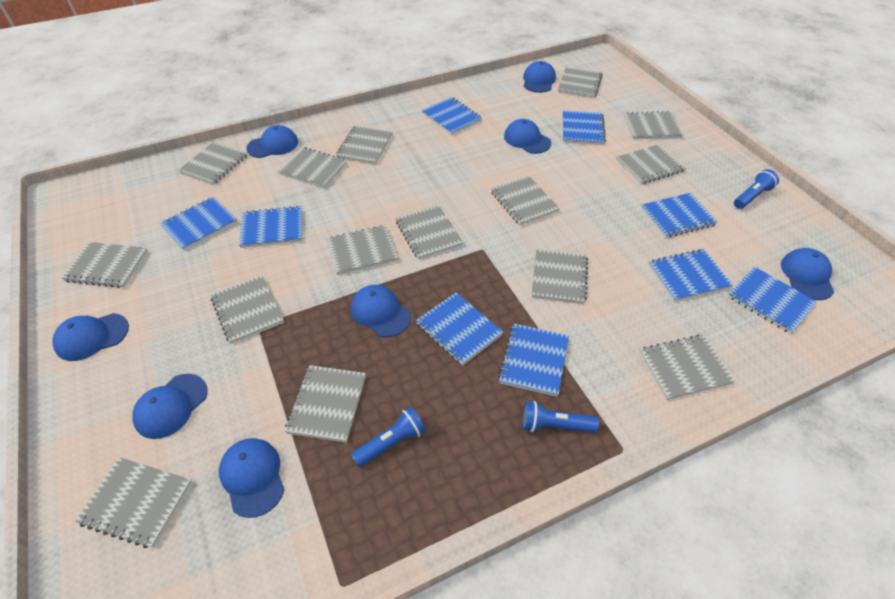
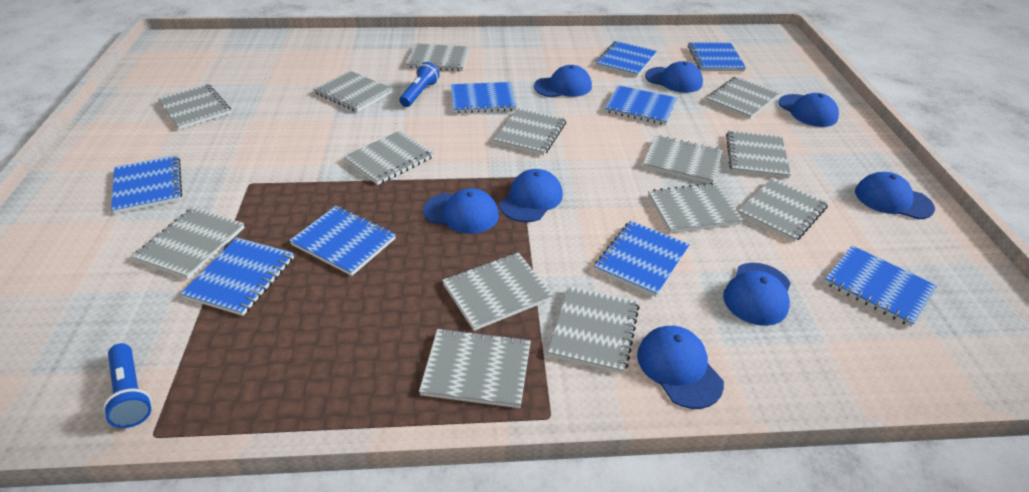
blue flashlight: 3 -> 2
grey notebook: 15 -> 14

